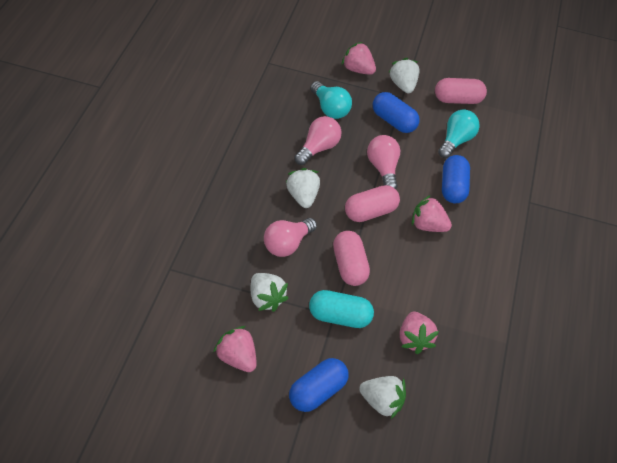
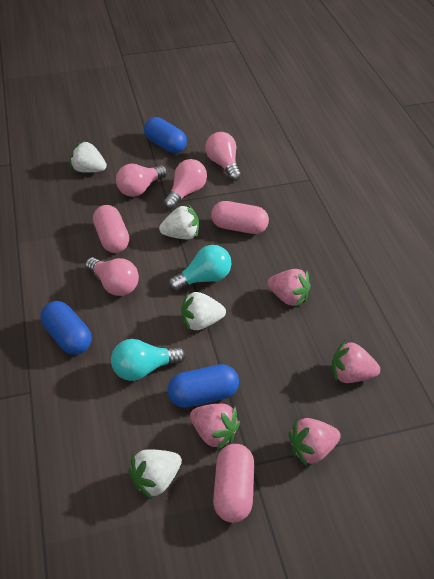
pink light bulb: 3 -> 4
turquoise capsule: 1 -> 0

